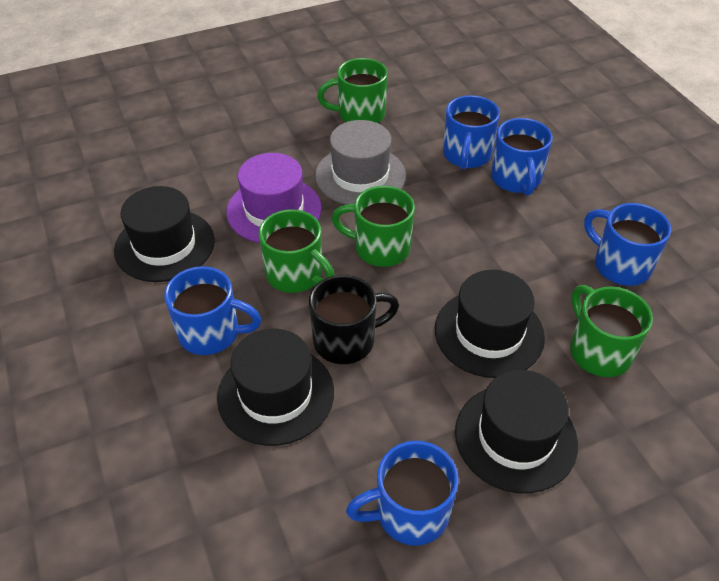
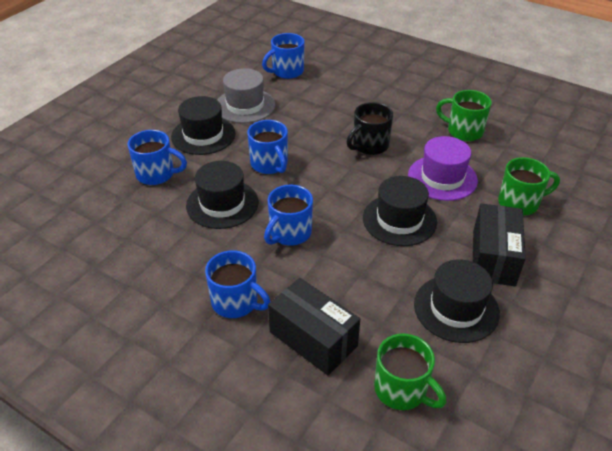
black box: 0 -> 2
green mug: 4 -> 3

